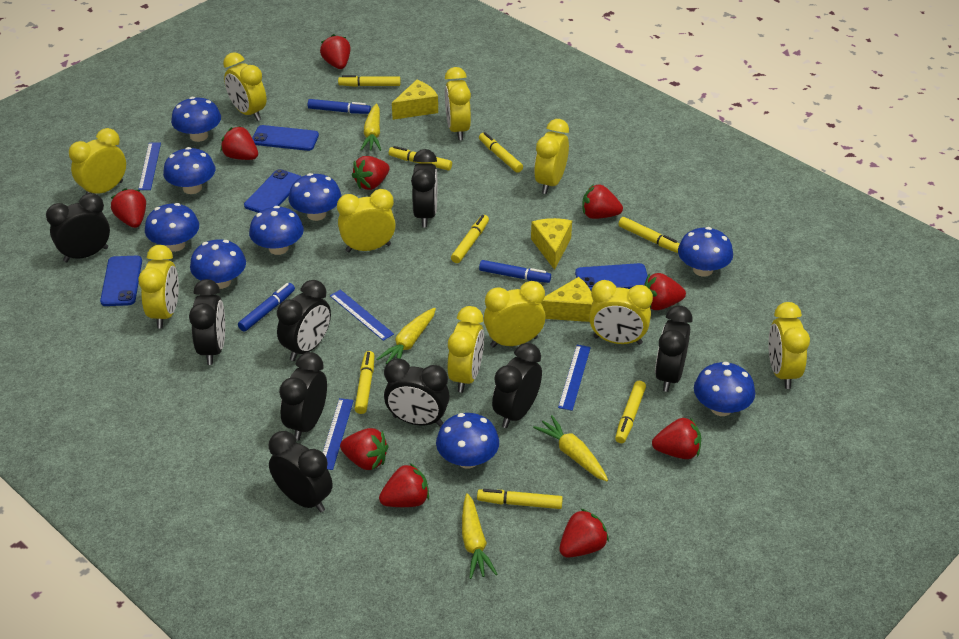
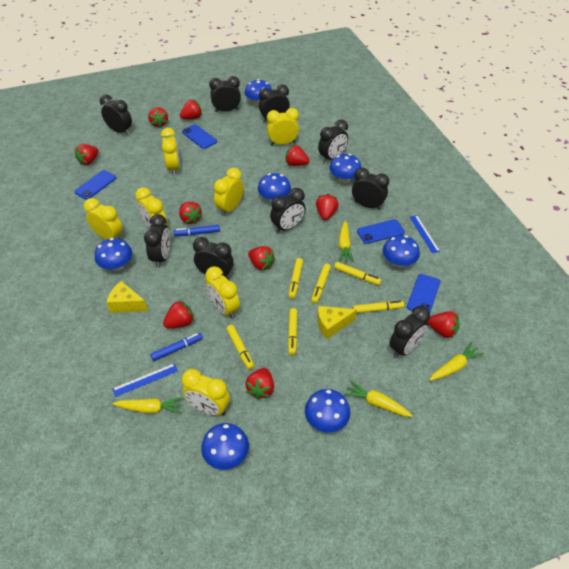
blue marker: 3 -> 2
blue mushroom: 9 -> 7
blue ruler: 4 -> 2
yellow cheese: 3 -> 2
yellow clock: 10 -> 7
yellow marker: 8 -> 6

